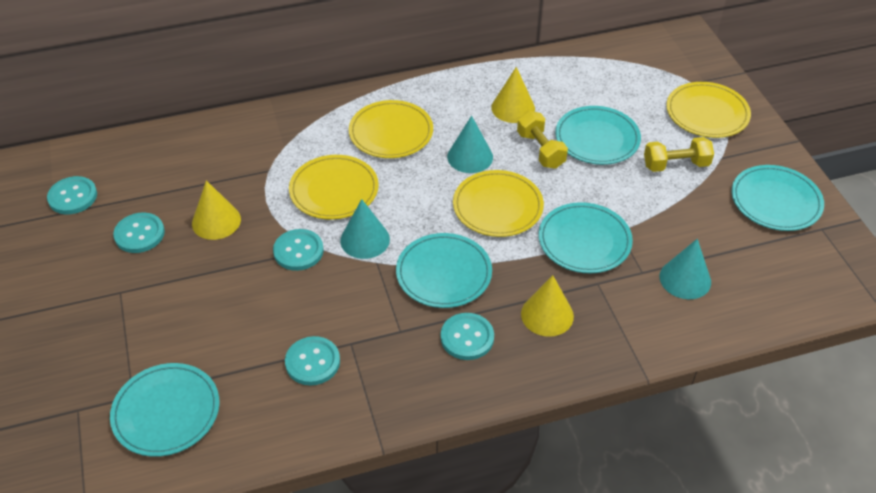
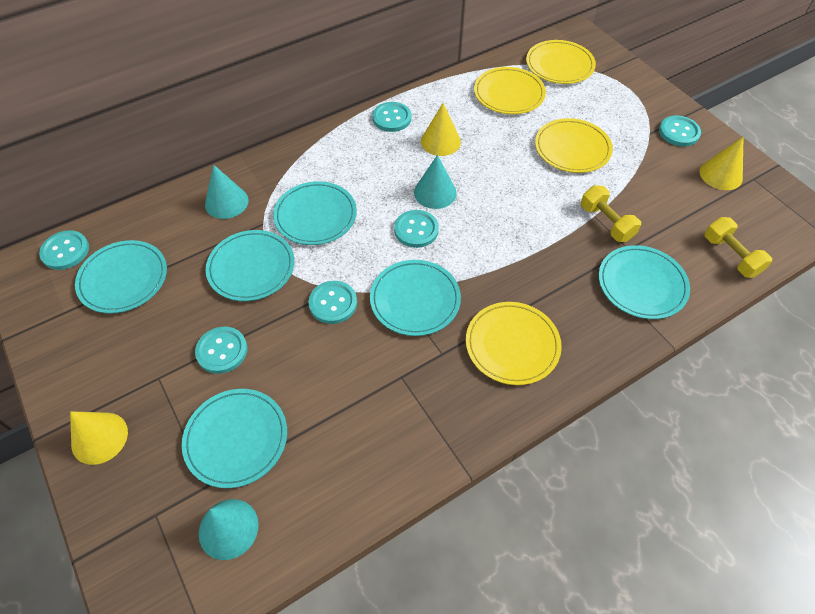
turquoise button: 5 -> 6
turquoise plate: 5 -> 6

